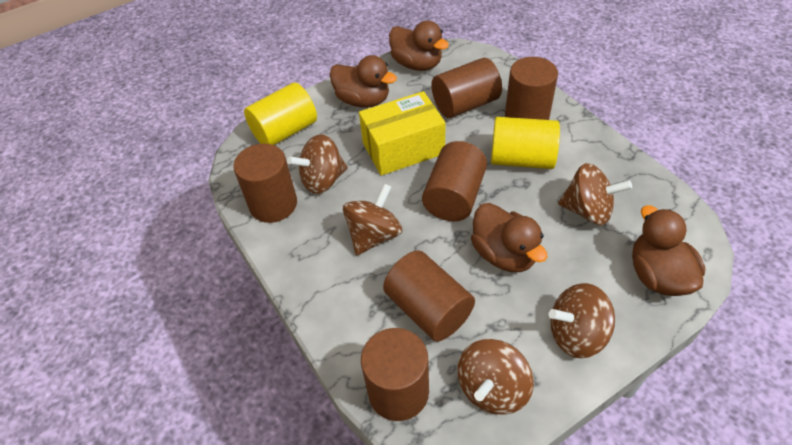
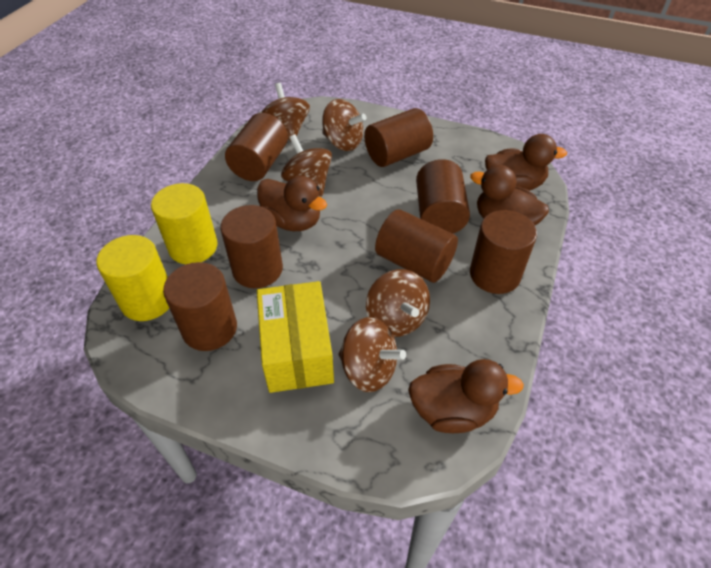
brown cylinder: 6 -> 7

